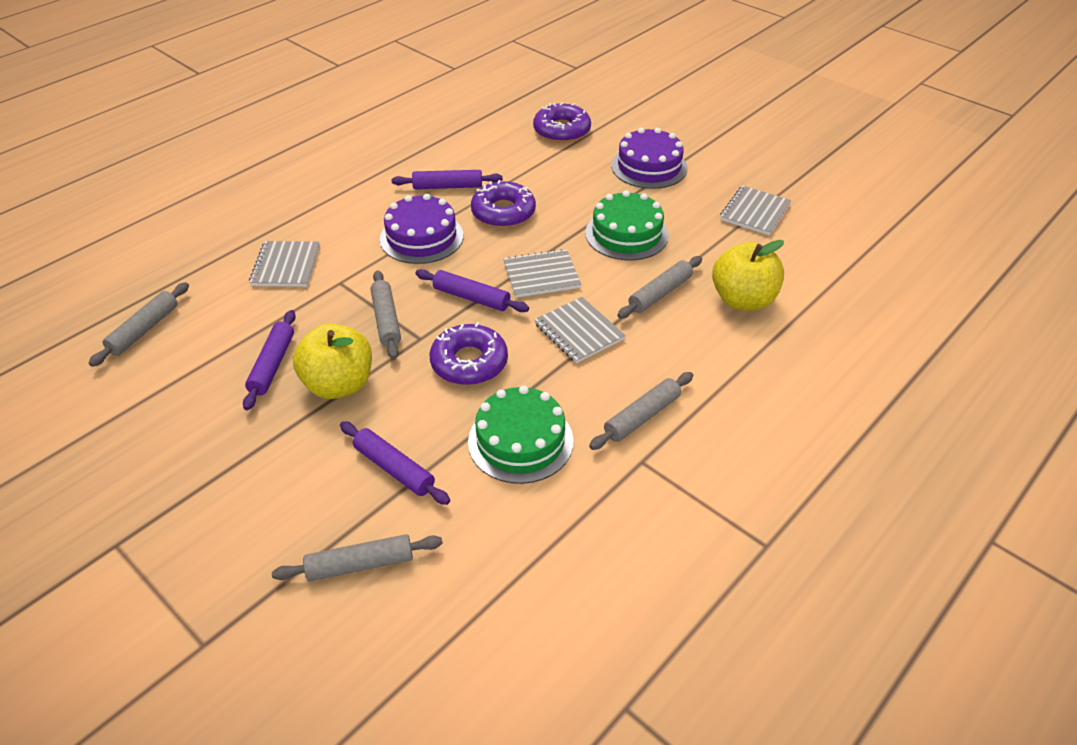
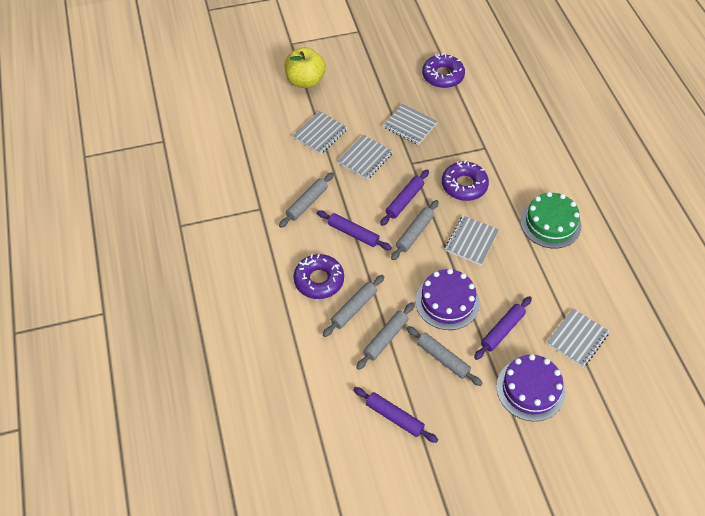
green cake: 2 -> 1
grey notebook: 4 -> 5
yellow apple: 2 -> 1

